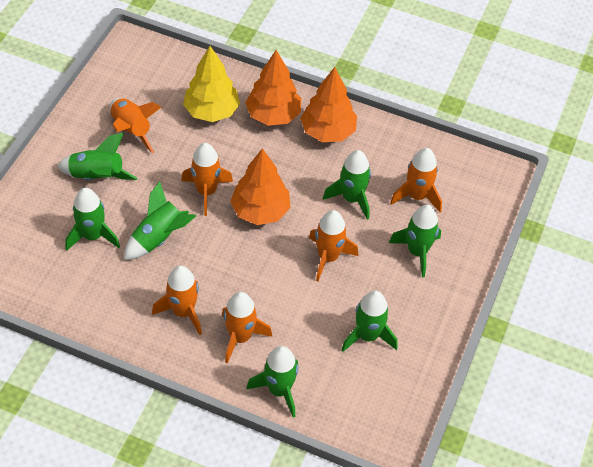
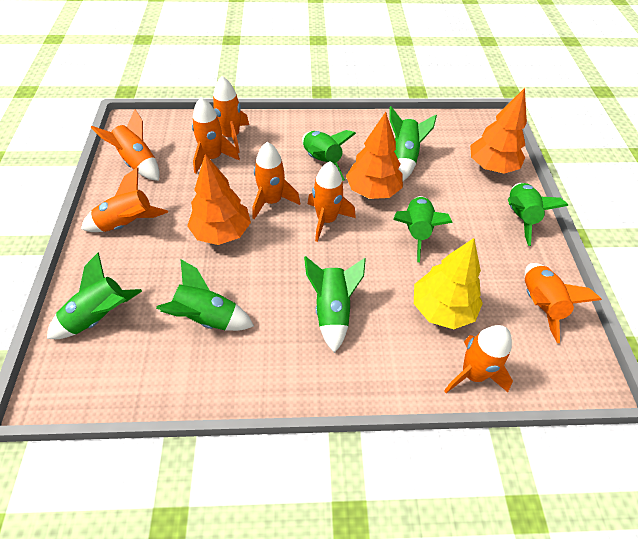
orange rocket: 6 -> 8

